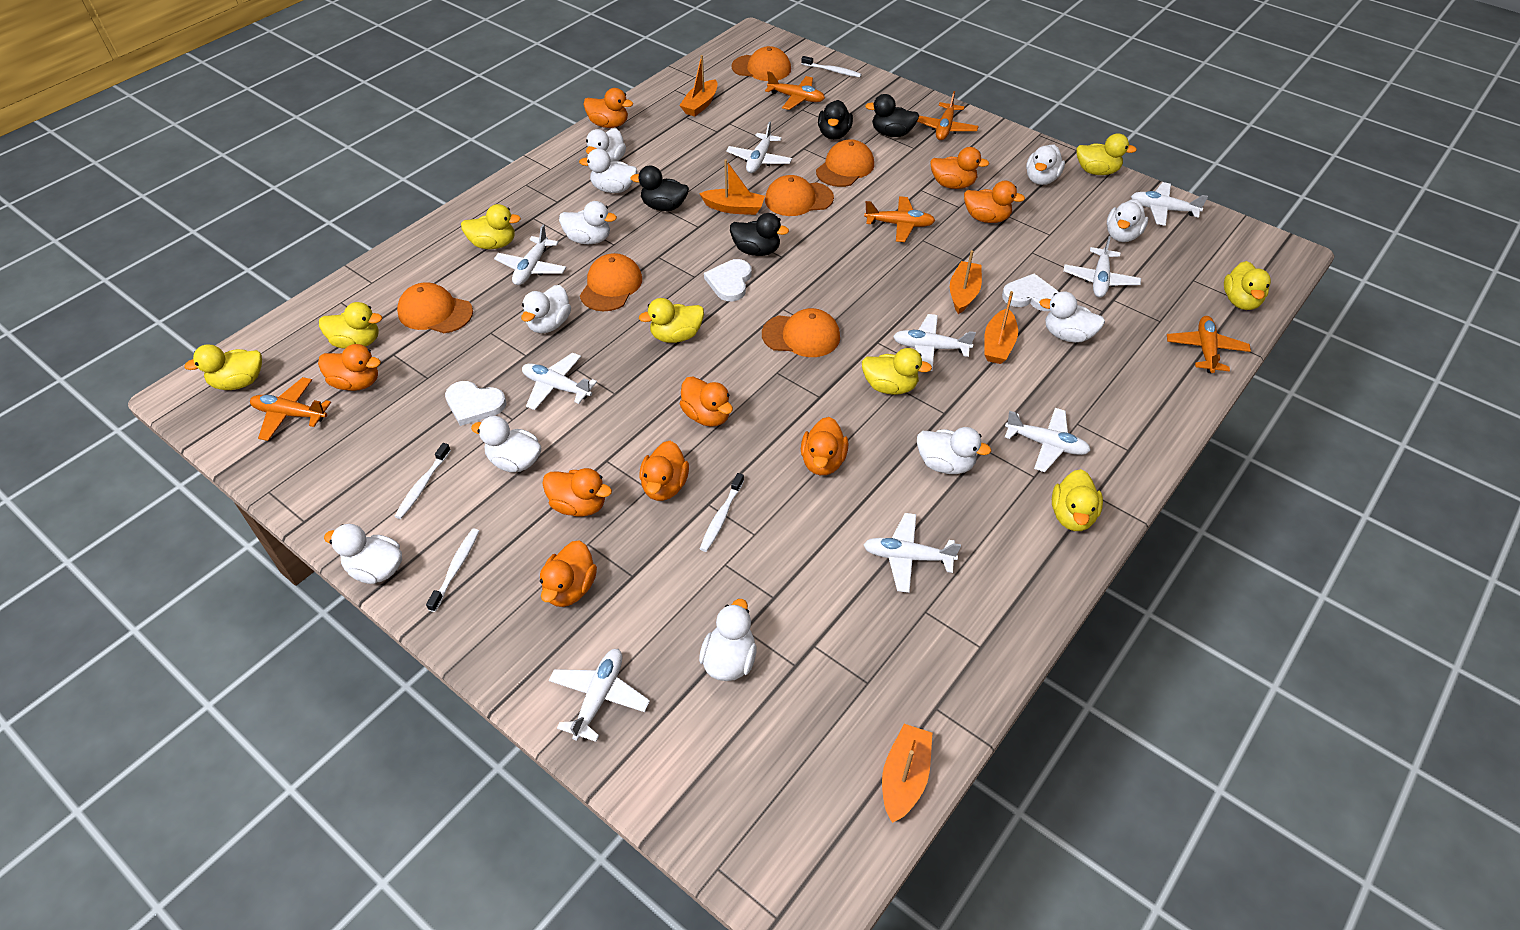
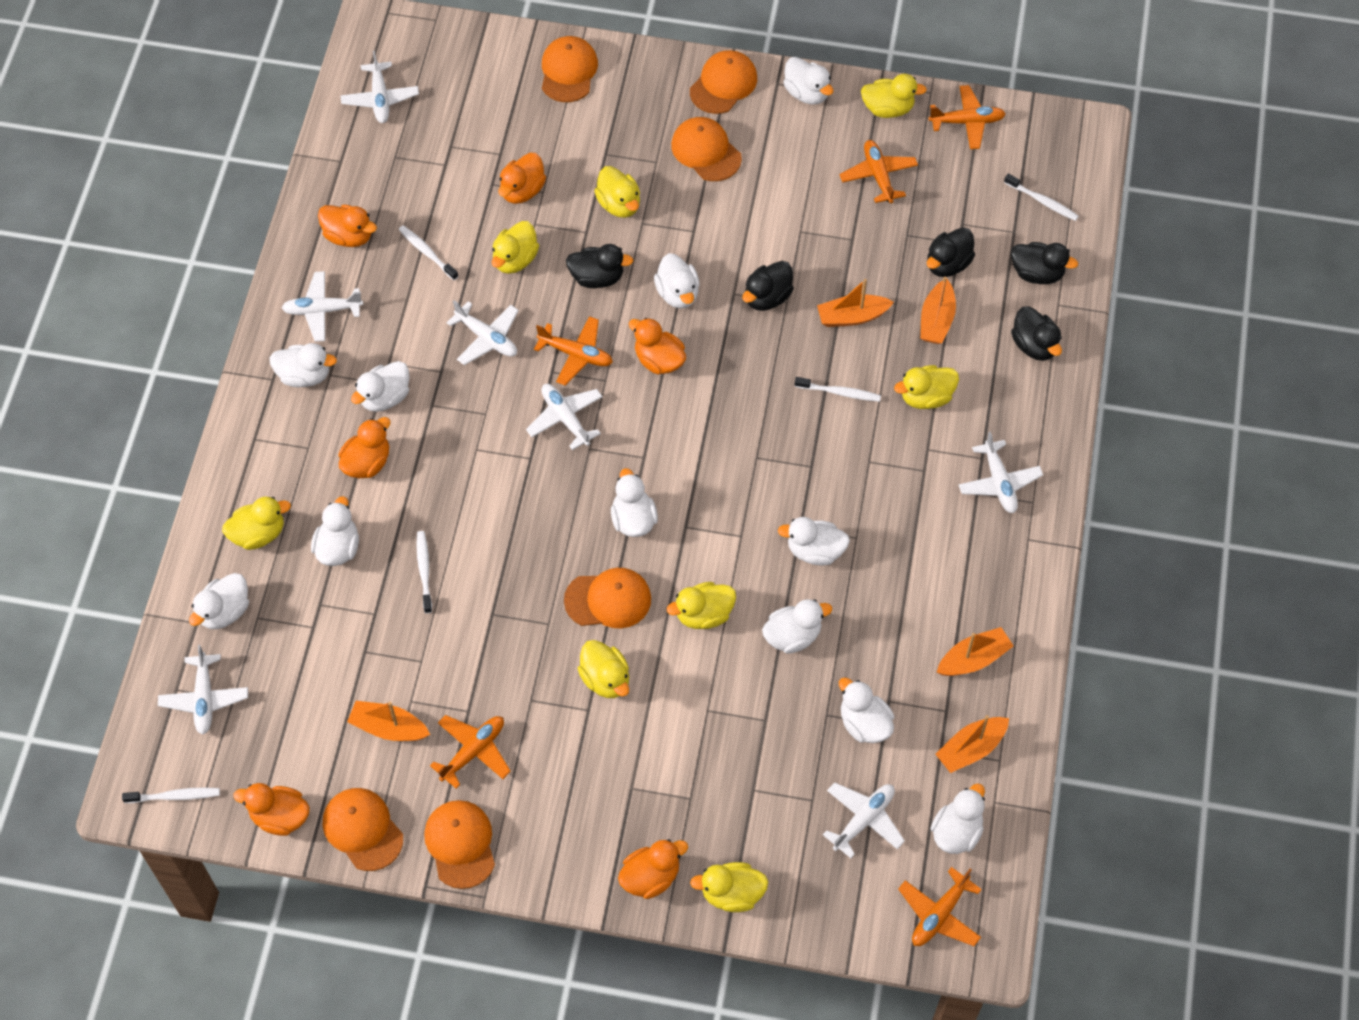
black duck: 4 -> 5
orange duck: 9 -> 6
white heart: 3 -> 0
white plane: 9 -> 7
white toothbrush: 4 -> 5

